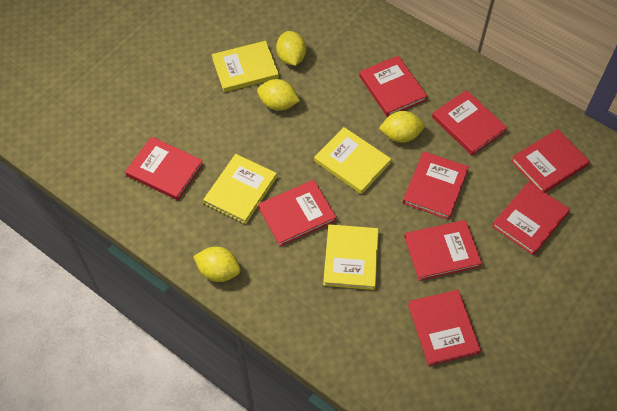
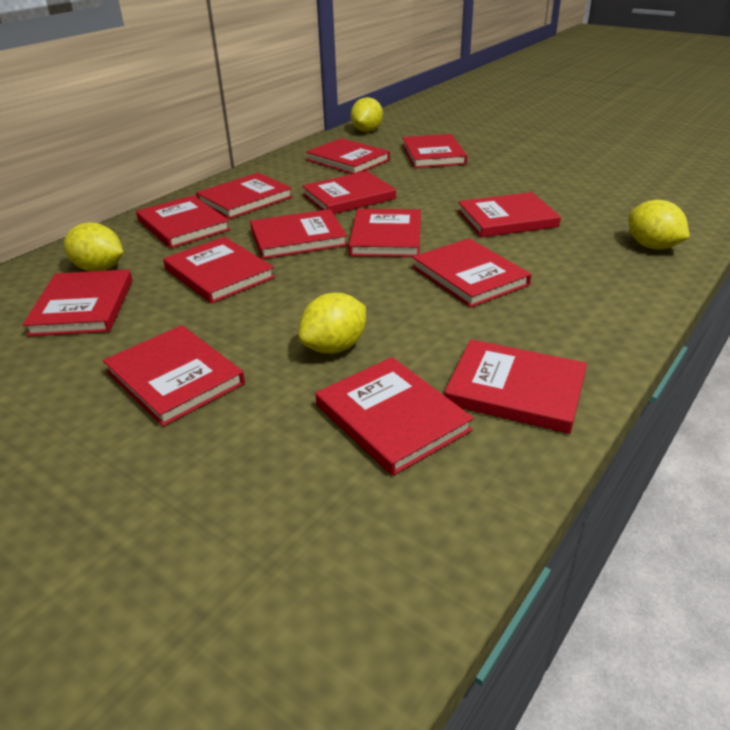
red book: 9 -> 14
yellow book: 4 -> 0

